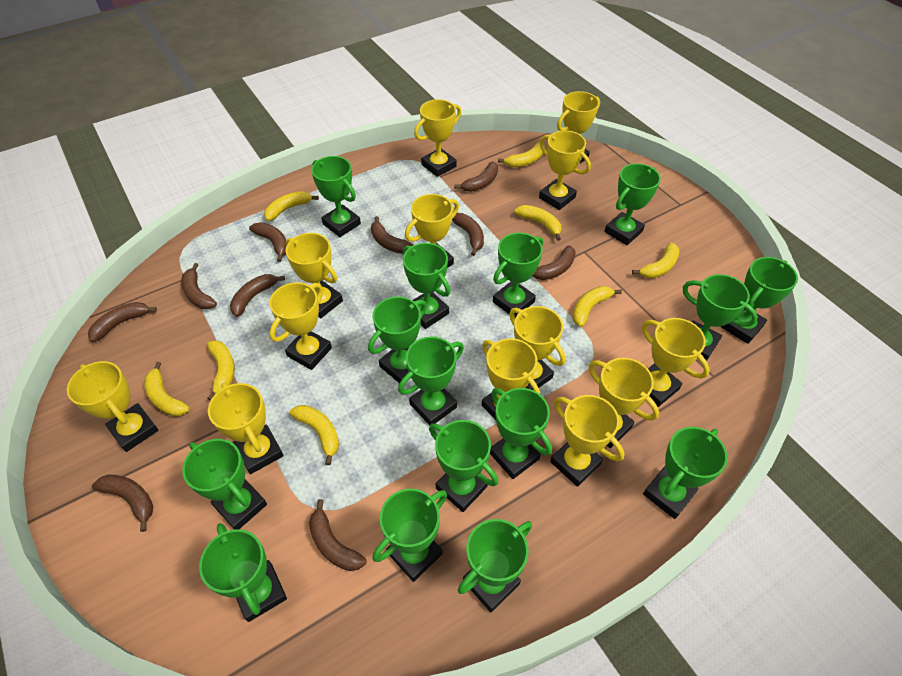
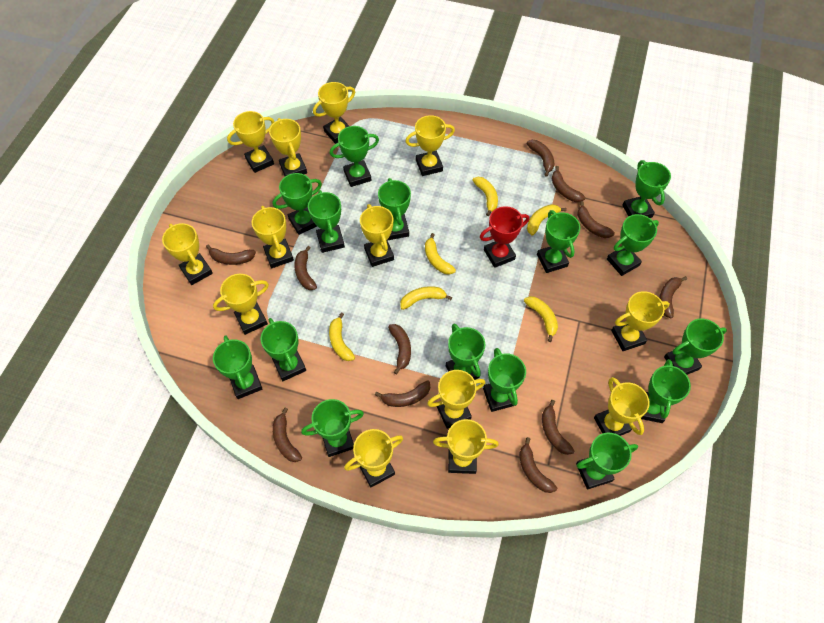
brown banana: 10 -> 11
red trophy: 0 -> 1
yellow banana: 8 -> 6

